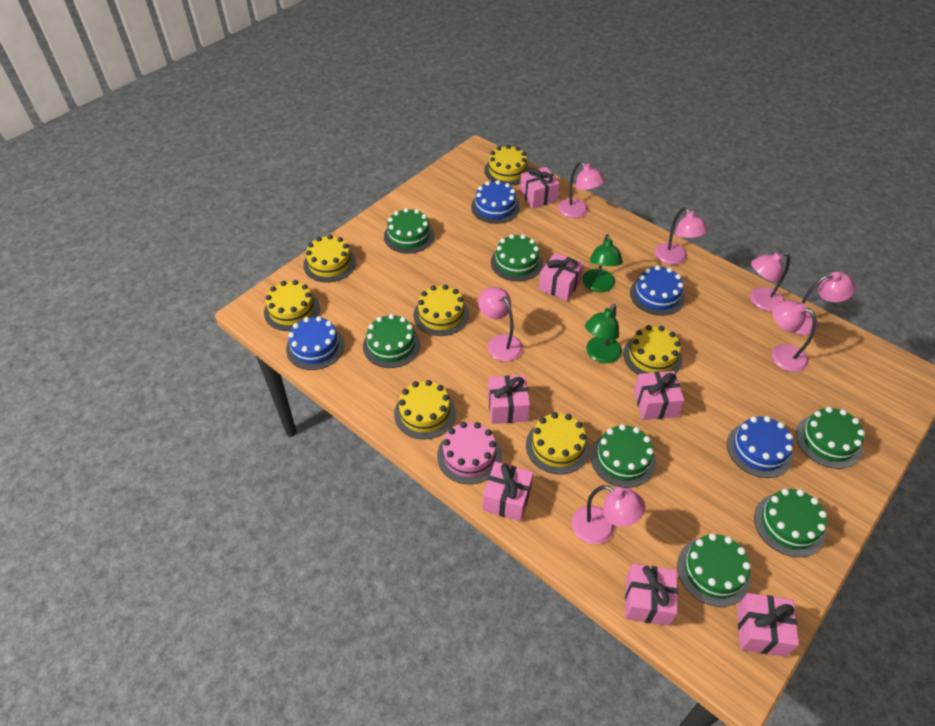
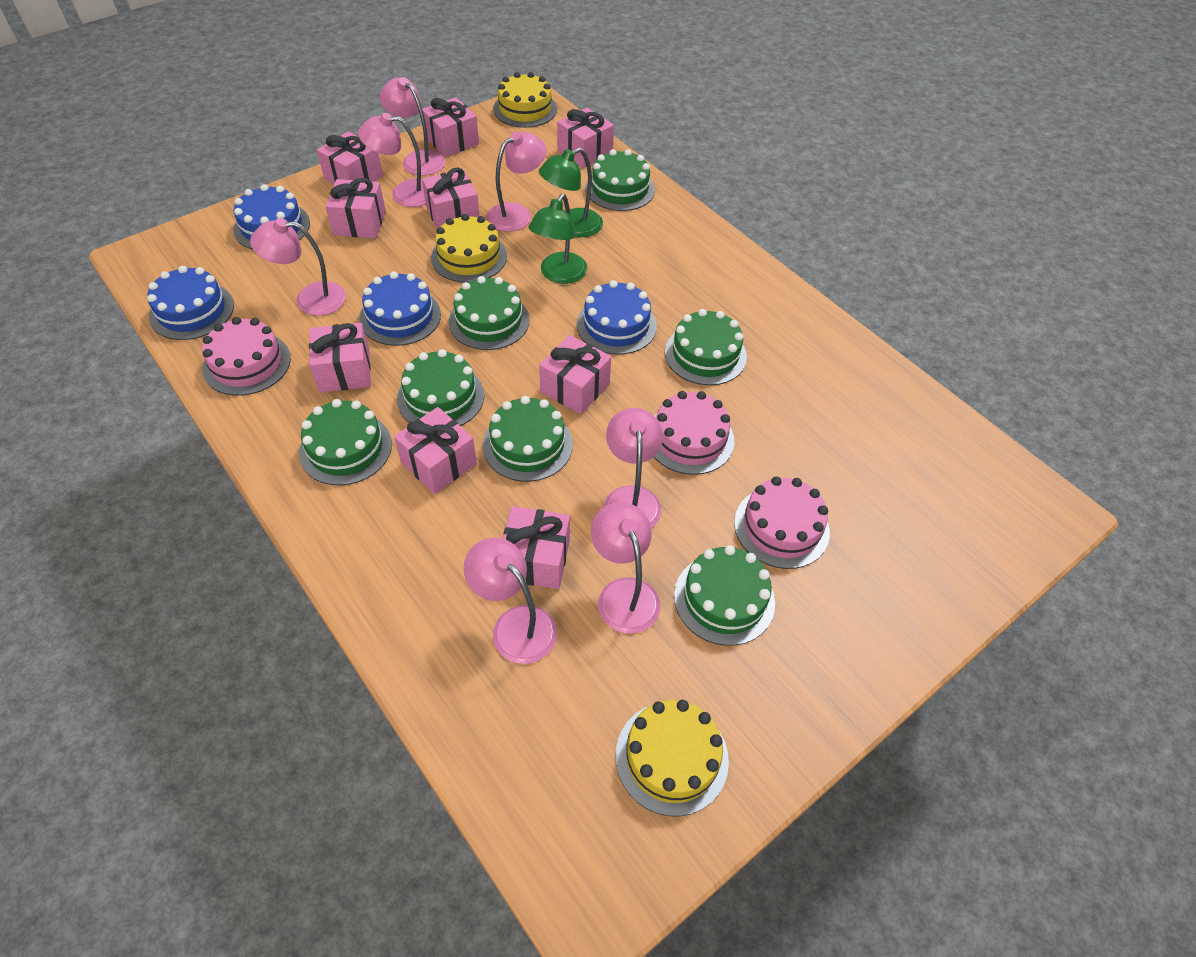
pink cake: 1 -> 3
pink gift: 7 -> 9
yellow cake: 7 -> 3

